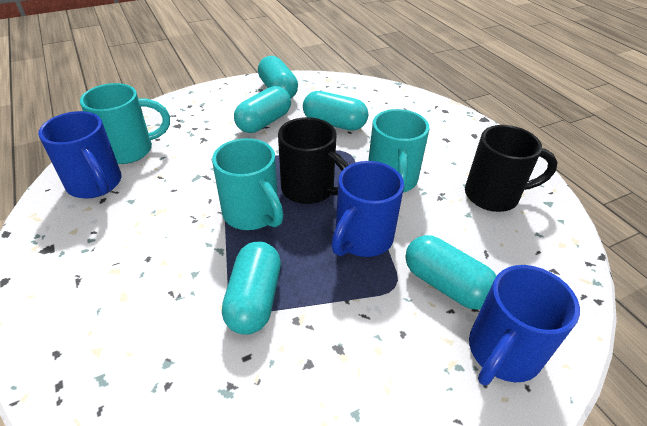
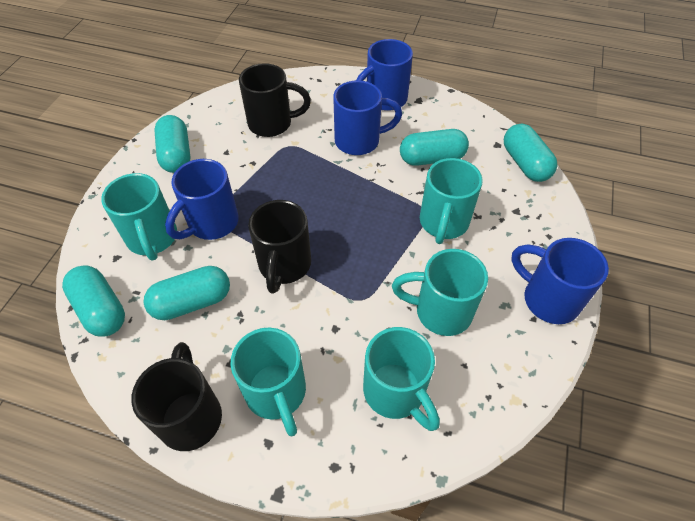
black mug: 2 -> 3
blue mug: 3 -> 4
turquoise mug: 3 -> 5

